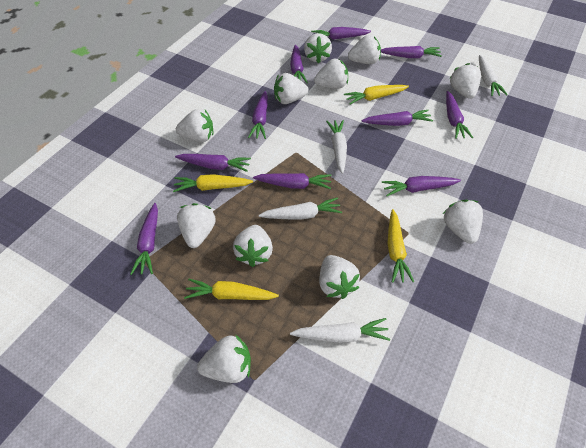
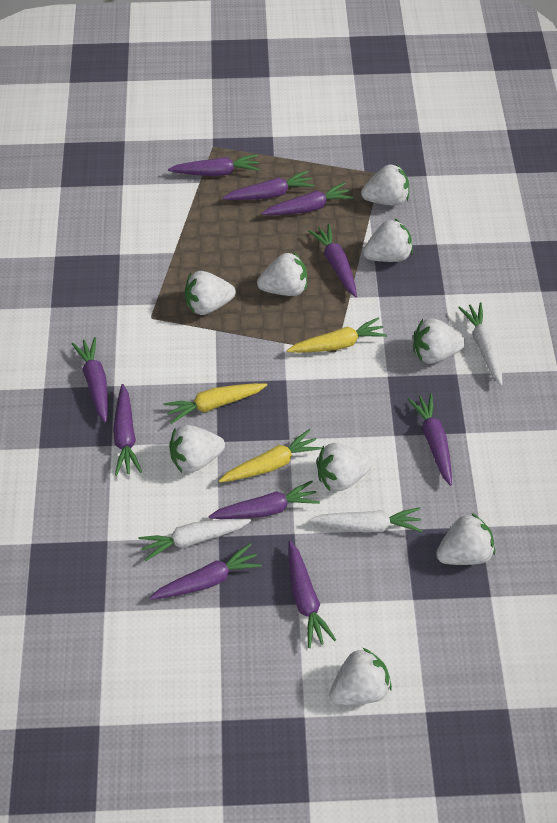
white carrot: 4 -> 3
white strawberry: 11 -> 9
yellow carrot: 4 -> 3

